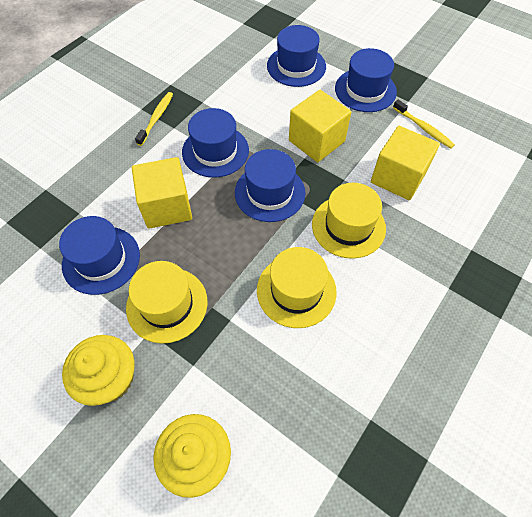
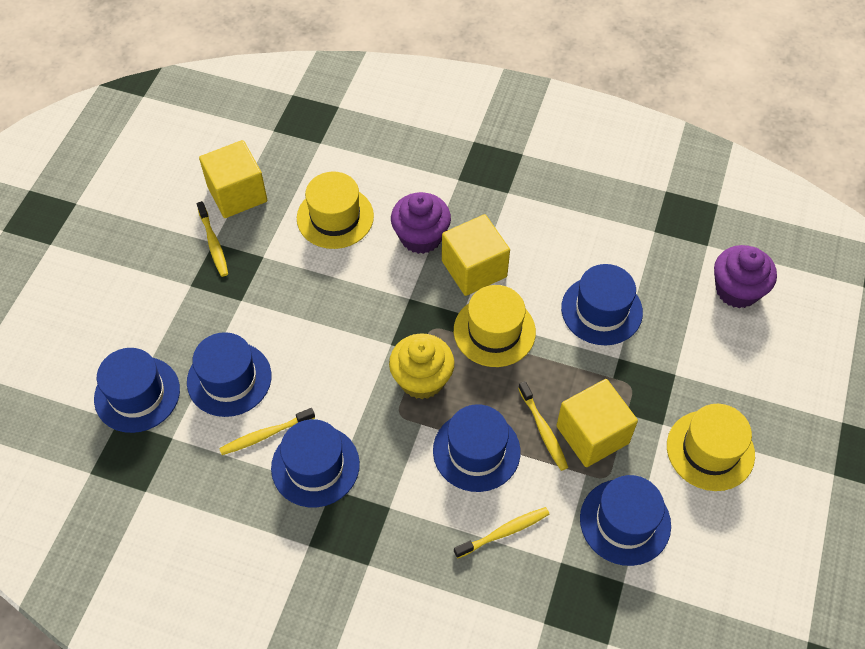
blue hat: 5 -> 6
purple cupcake: 0 -> 2
yellow cupcake: 2 -> 1
yellow toothbrush: 2 -> 4

